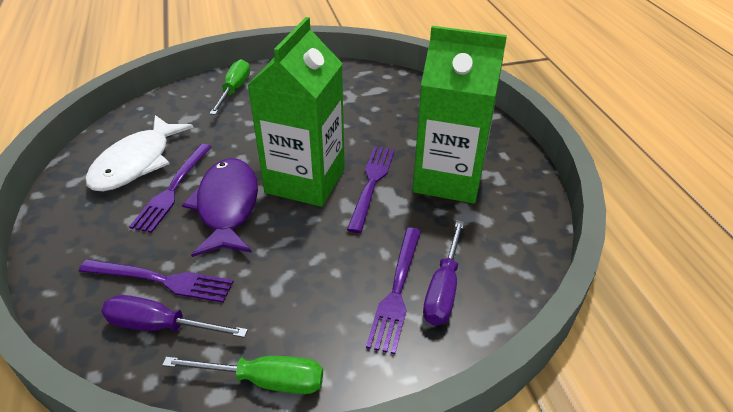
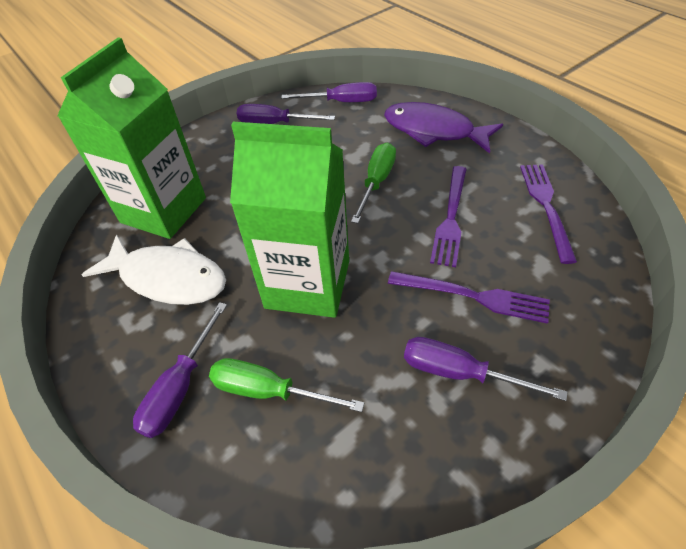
purple fork: 4 -> 3
purple screwdriver: 2 -> 4

